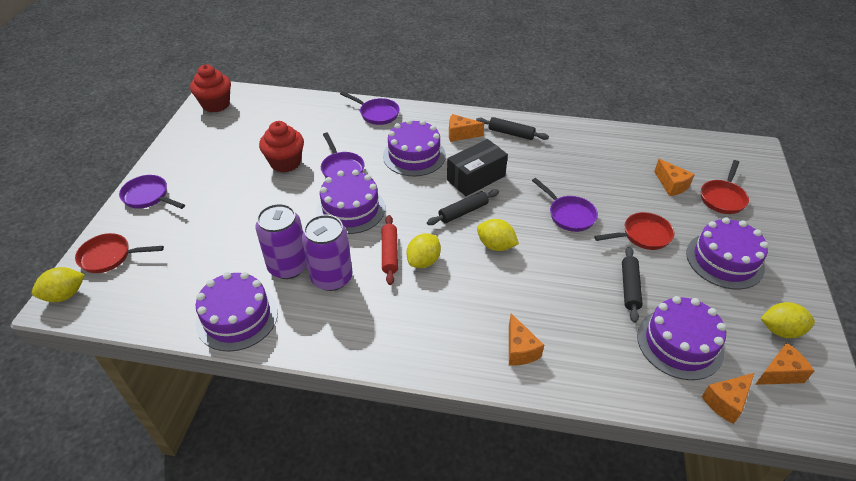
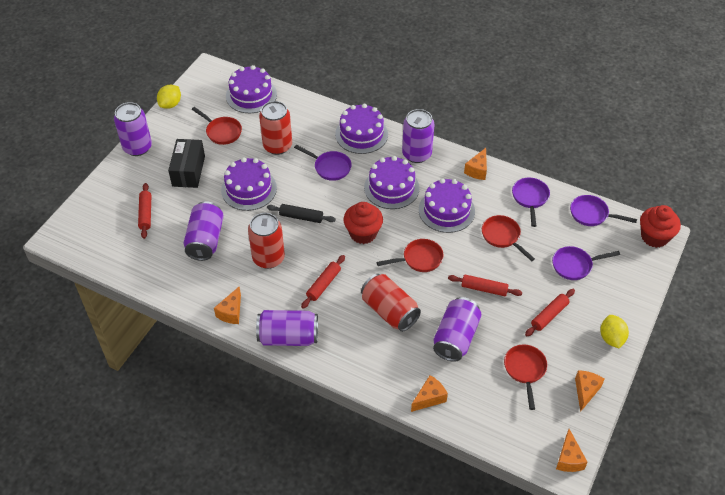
black rolling pin: 3 -> 1
purple can: 2 -> 5
red can: 0 -> 3
red pan: 3 -> 4
red rolling pin: 1 -> 4
yellow lemon: 4 -> 2

